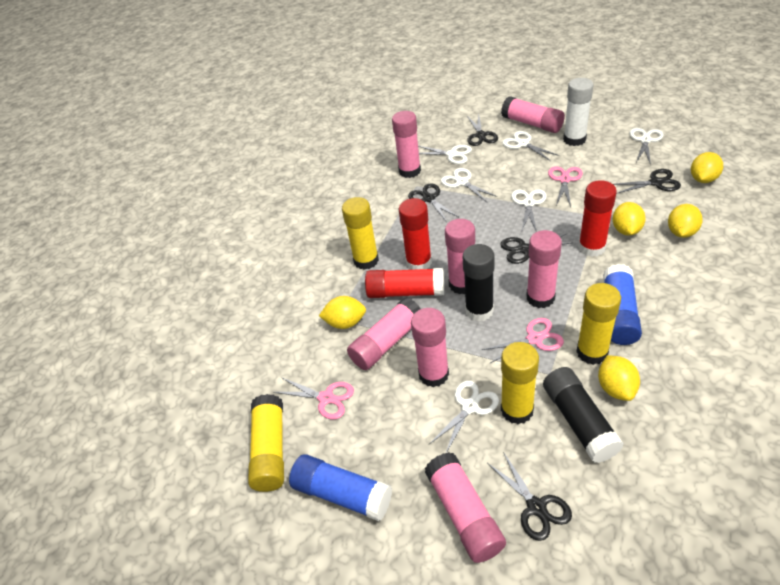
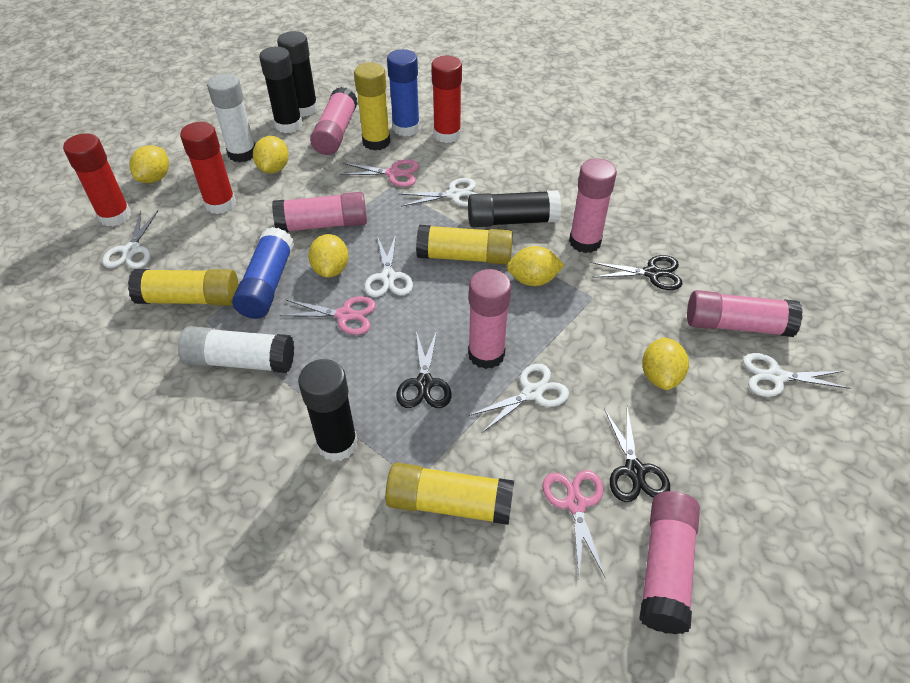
black glue stick: 2 -> 4
black scissors: 5 -> 3
pink glue stick: 7 -> 6
white glue stick: 1 -> 2
white scissors: 6 -> 5

